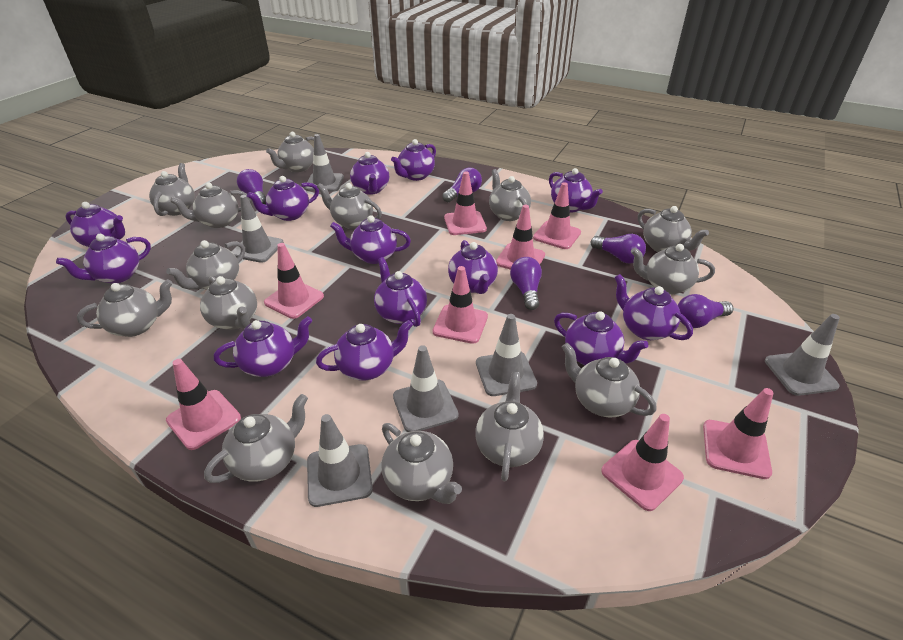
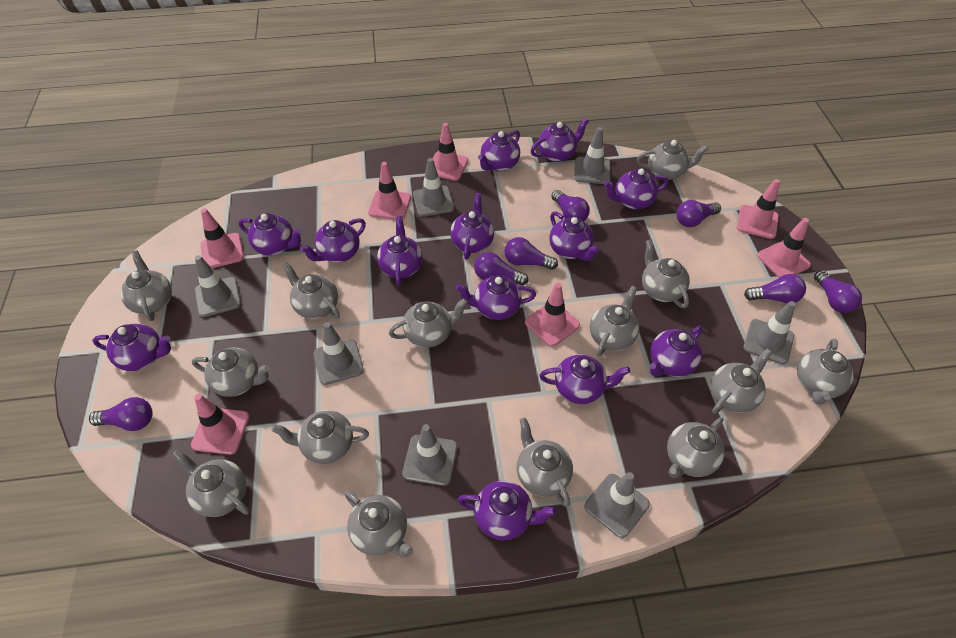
grey traffic cone: 6 -> 7
pink traffic cone: 8 -> 7
purple light bulb: 5 -> 7

